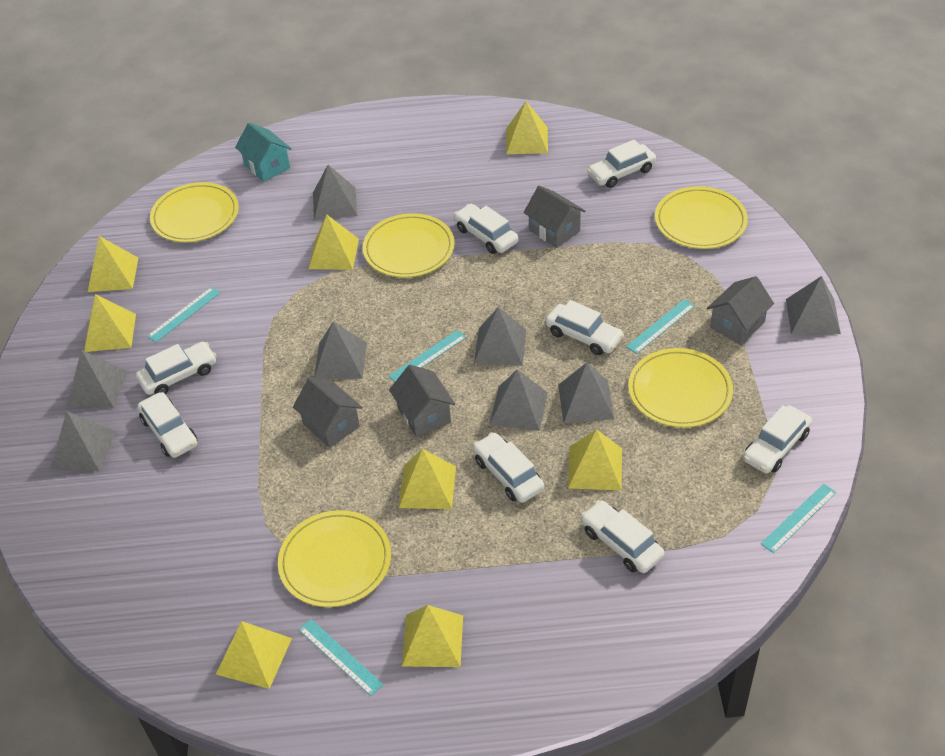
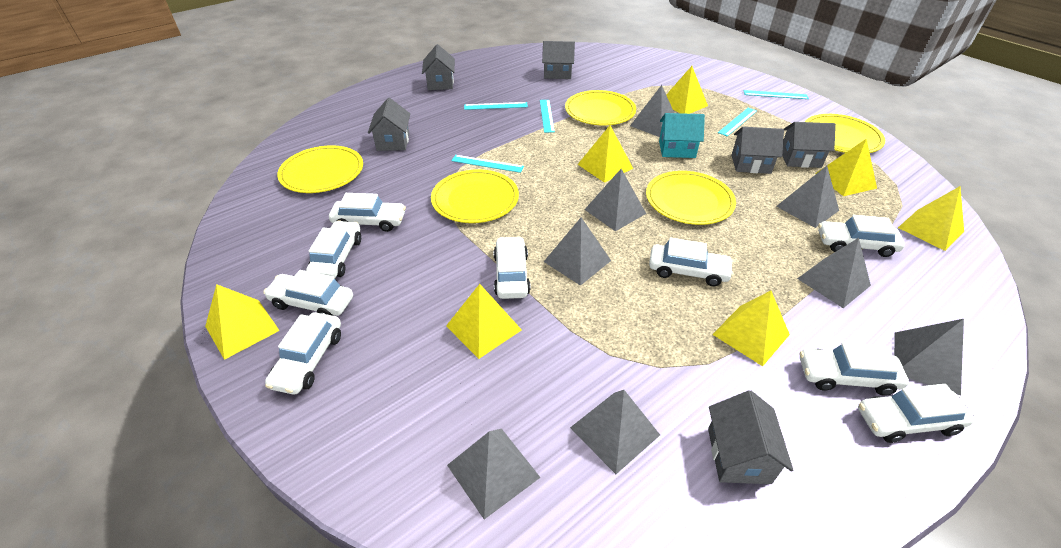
grey house: 4 -> 6
white car: 8 -> 9
yellow pyramid: 8 -> 7

